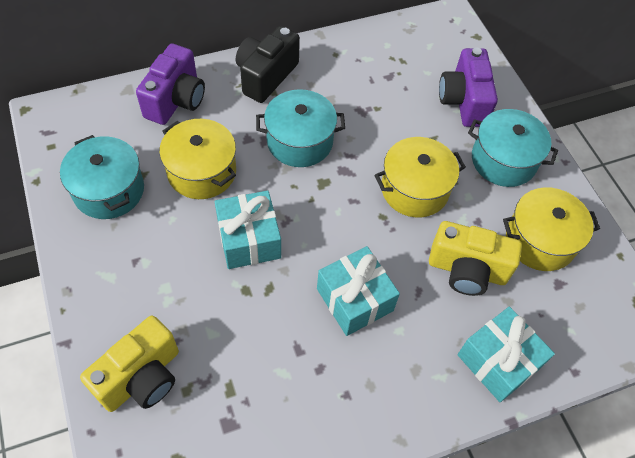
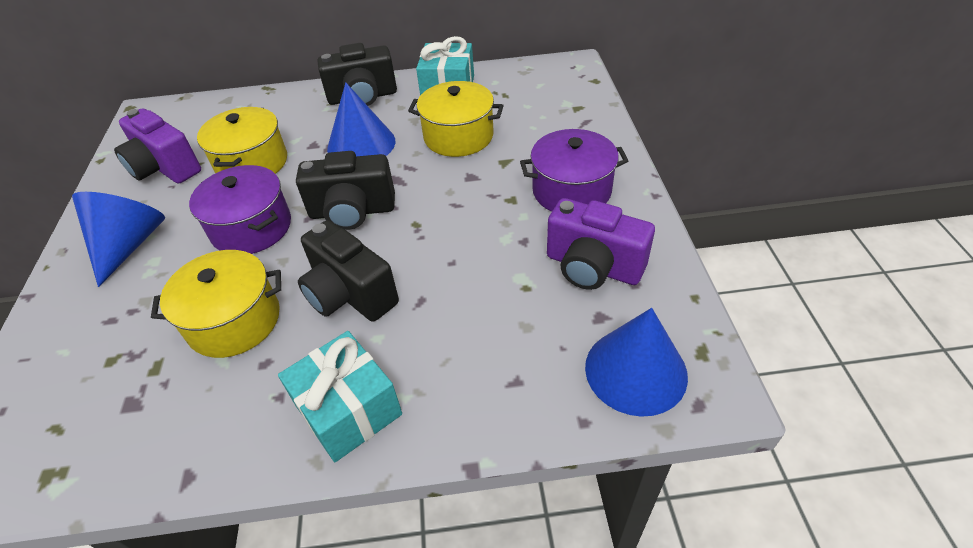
black camera: 1 -> 3
blue cone: 0 -> 3
purple pot: 0 -> 2
turquoise gift: 3 -> 2
turquoise pot: 3 -> 0
yellow camera: 2 -> 0

